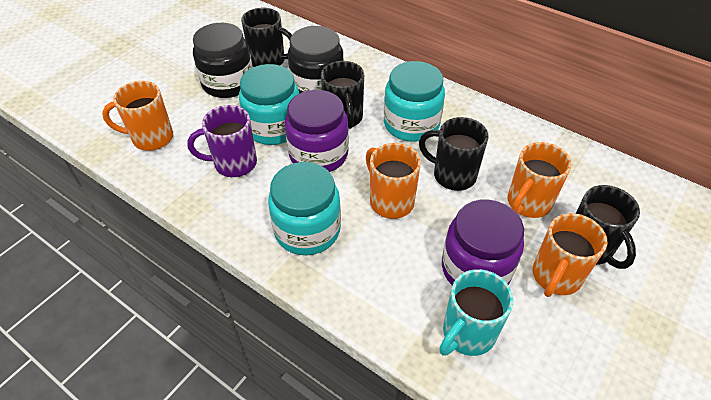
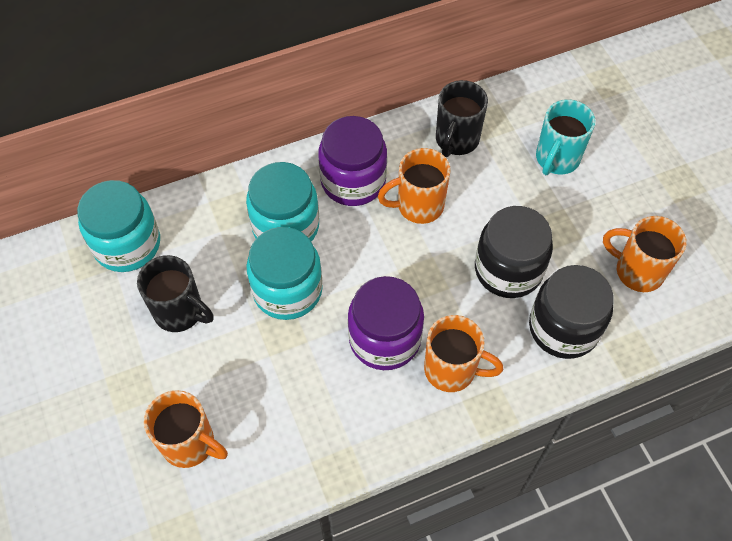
black mug: 4 -> 2
purple mug: 1 -> 0

